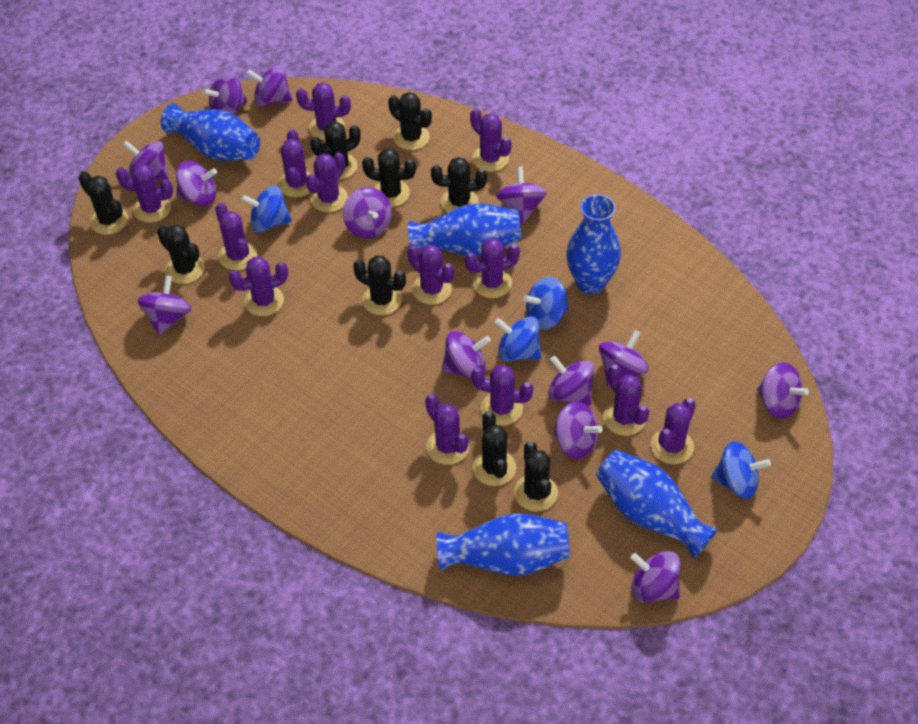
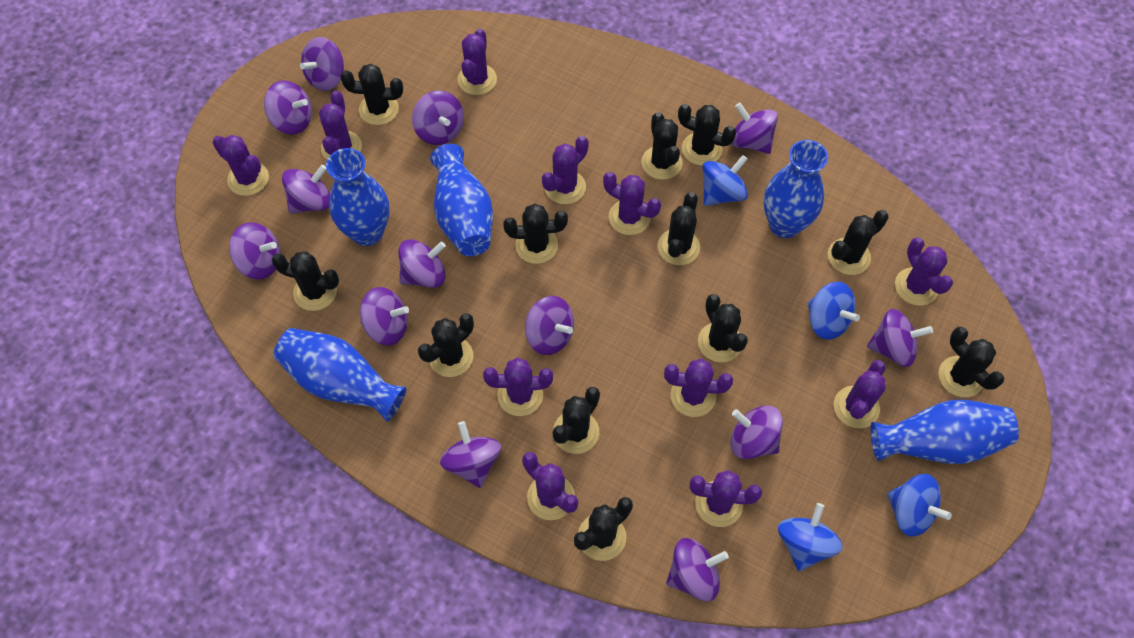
black cactus: 9 -> 12
purple cactus: 13 -> 11

